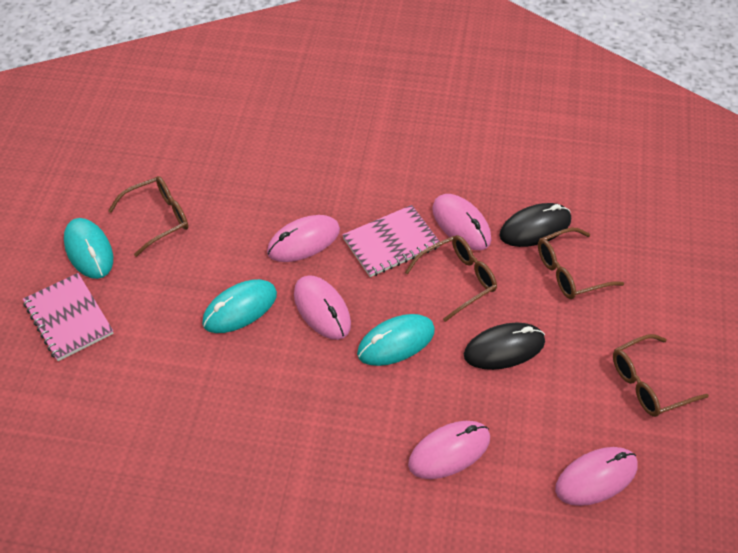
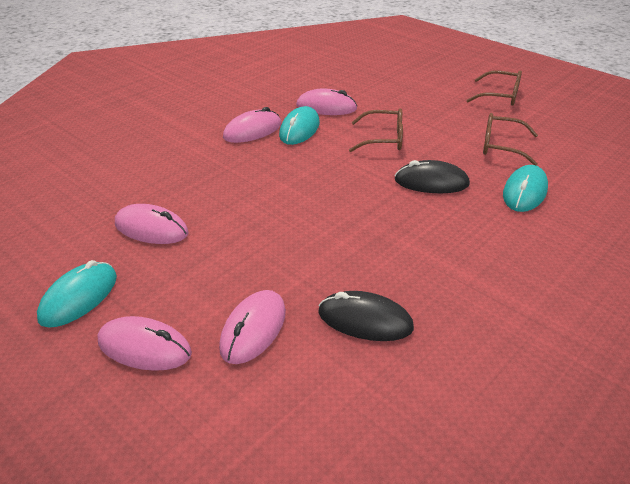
brown glasses: 4 -> 3
pink notebook: 2 -> 0

